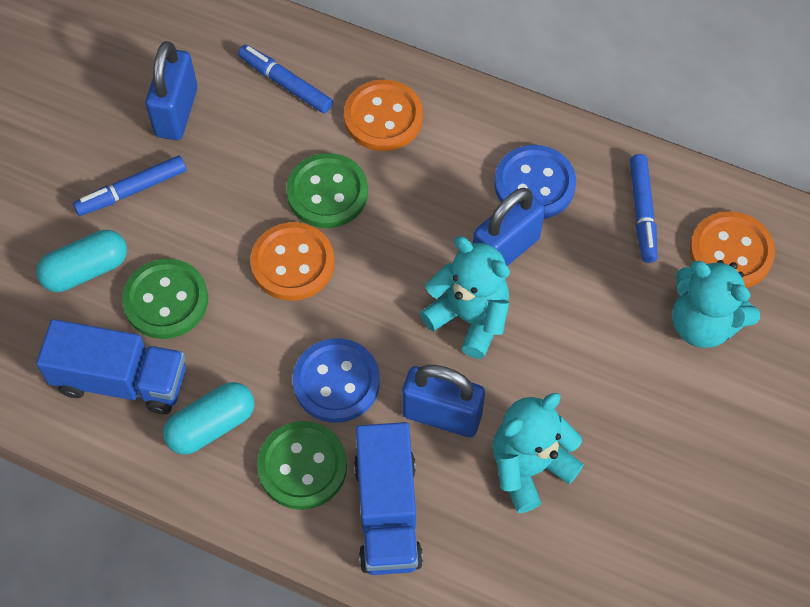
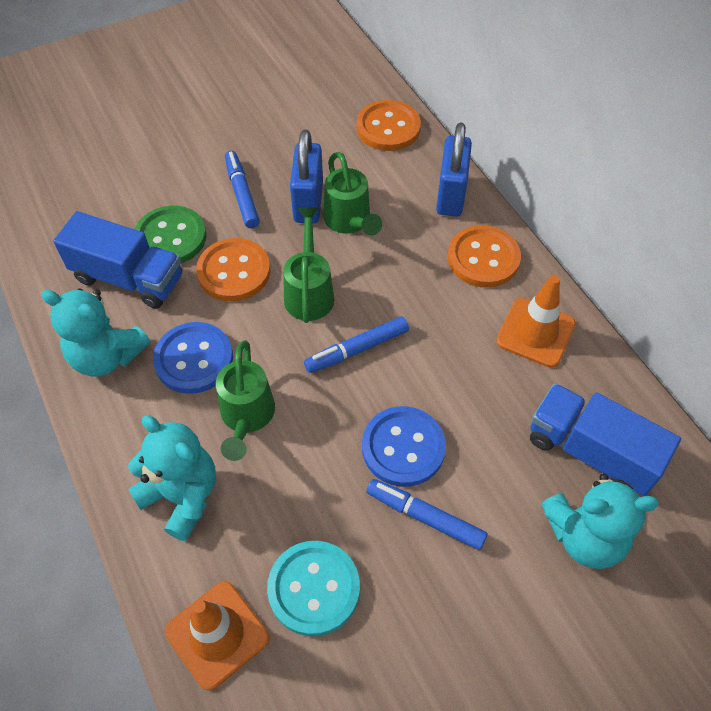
blue padlock: 3 -> 2
green button: 3 -> 1
green watering can: 0 -> 3
orange traffic cone: 0 -> 2
turquoise button: 0 -> 1
turquoise capsule: 2 -> 0

